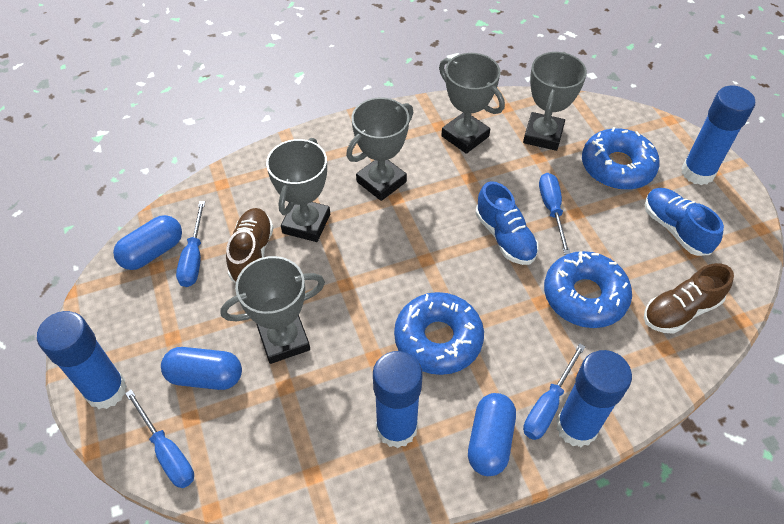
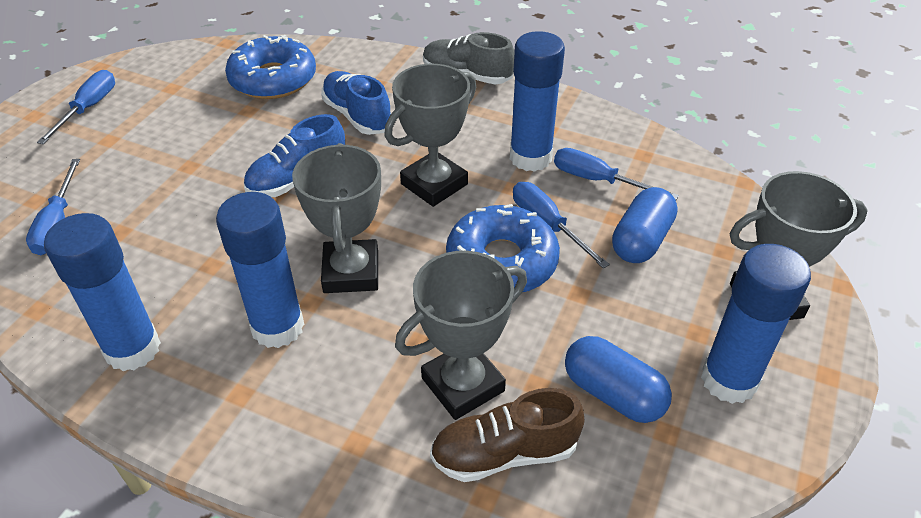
blue capsule: 3 -> 2
blue donut: 3 -> 2
brown shoe: 2 -> 1
grey shoe: 0 -> 1
grey trophy: 5 -> 4

